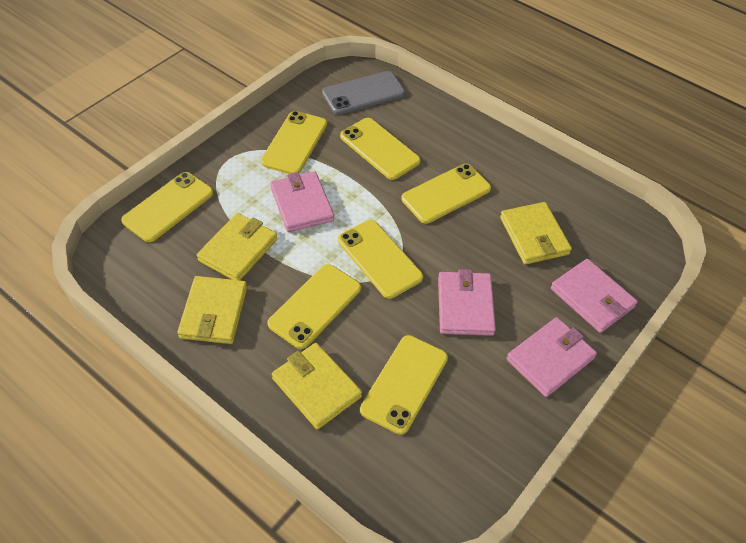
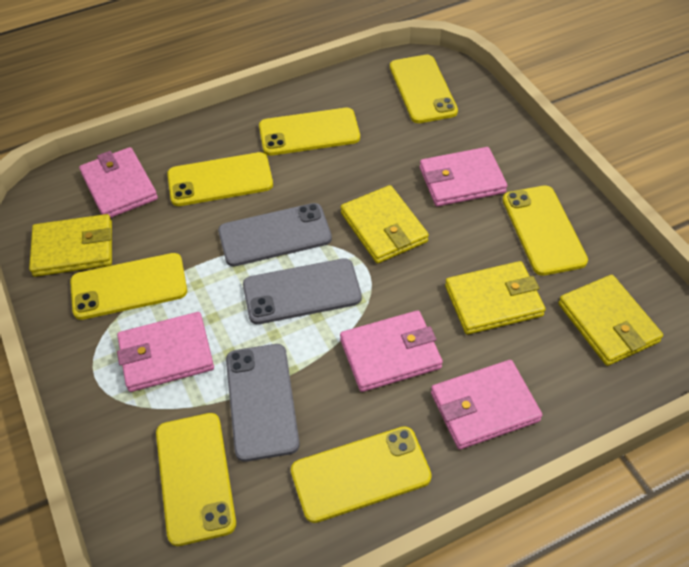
grey phone: 1 -> 3
pink wallet: 4 -> 5

